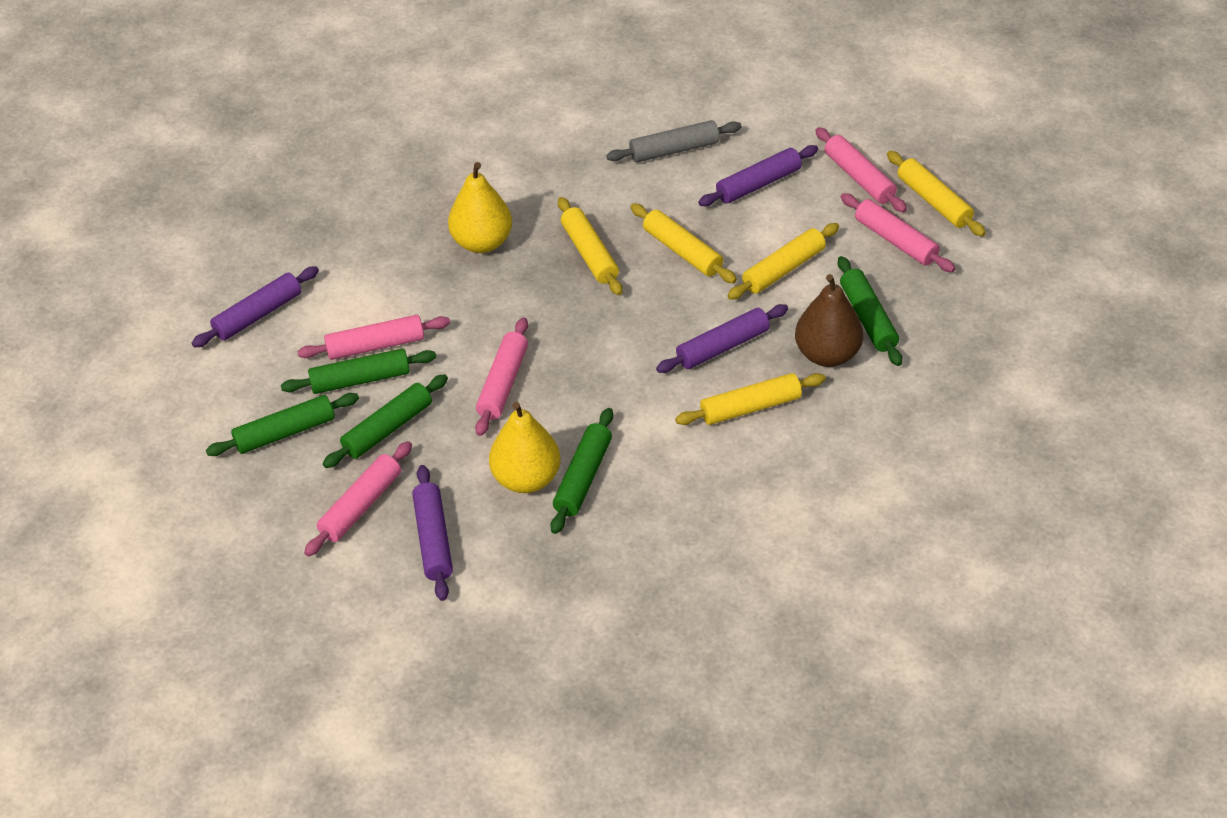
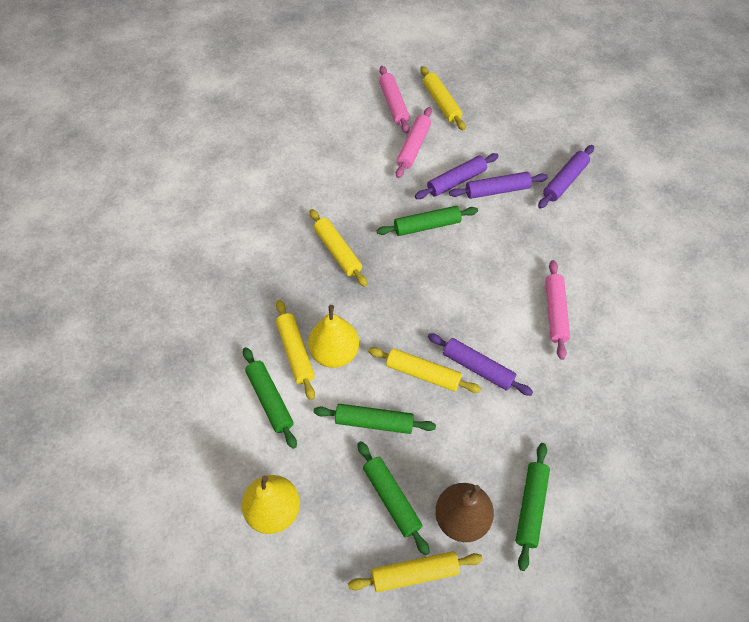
grey rolling pin: 1 -> 0
pink rolling pin: 5 -> 3

